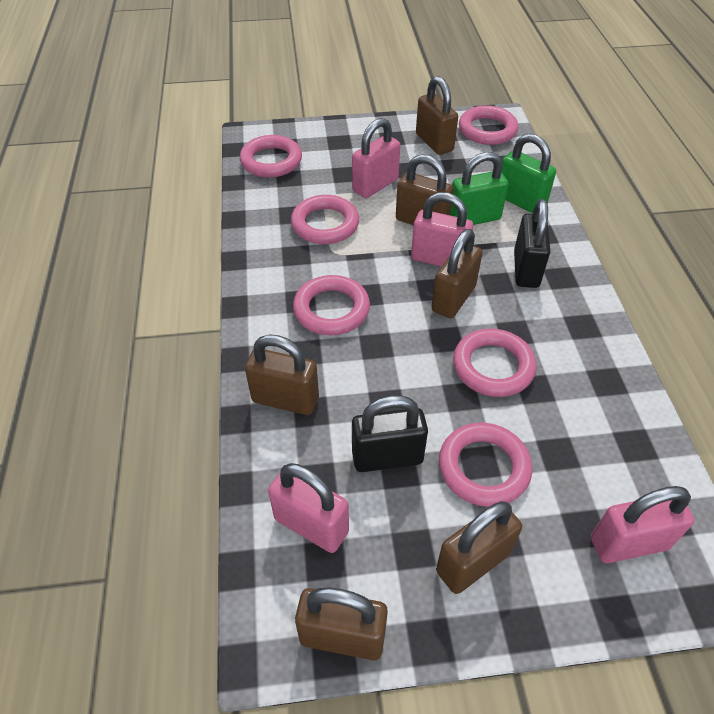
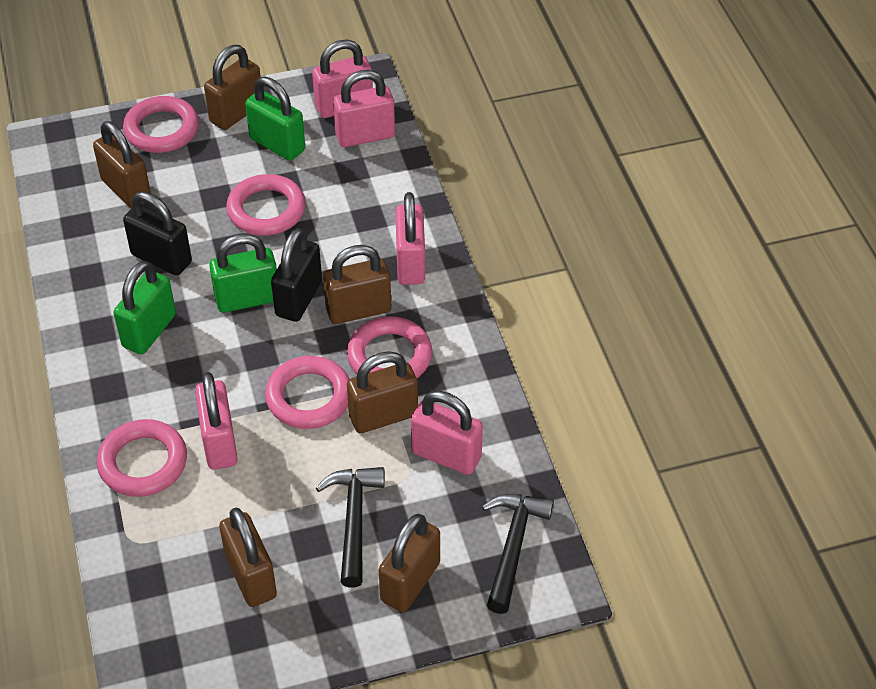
black hammer: 0 -> 2
green padlock: 2 -> 3
pink padlock: 4 -> 5
pink ring: 6 -> 5

